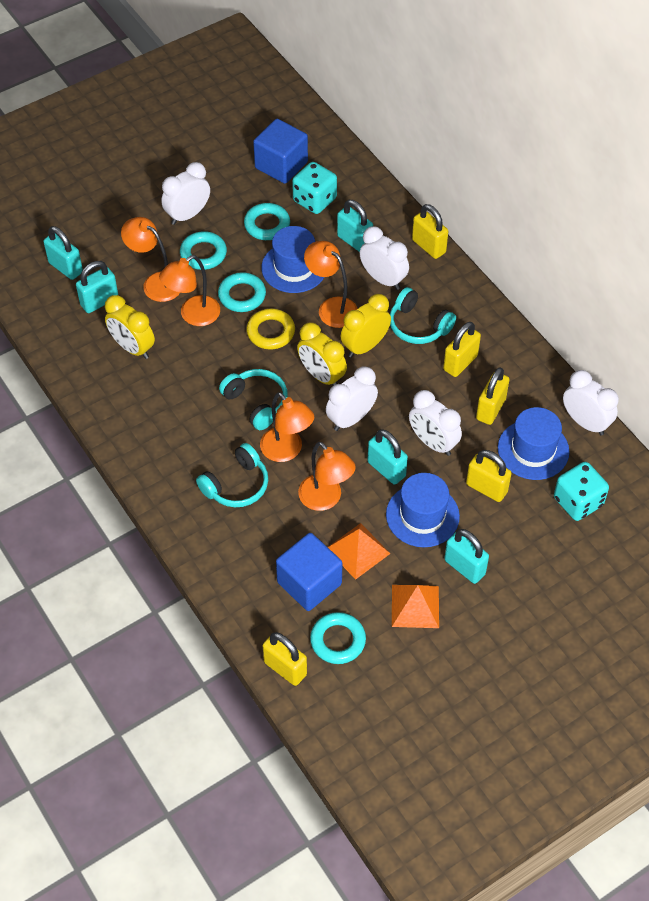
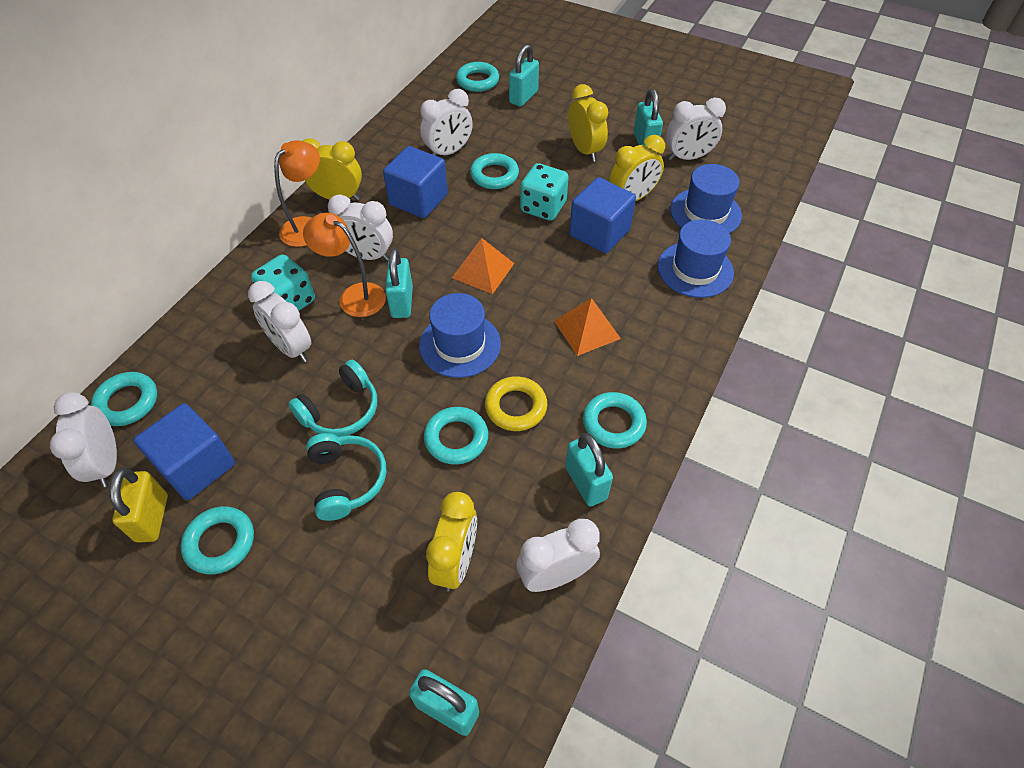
blue cube: 2 -> 3
orange lamp: 5 -> 2
turquoise headphones: 3 -> 2
turquoise ring: 4 -> 6
white clock: 5 -> 6
yellow clock: 3 -> 4
yellow padlock: 5 -> 1

